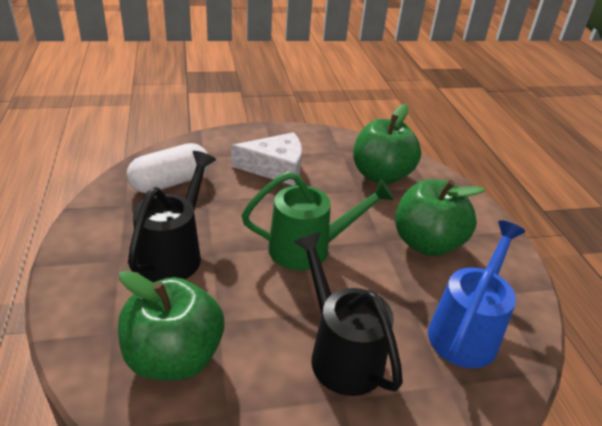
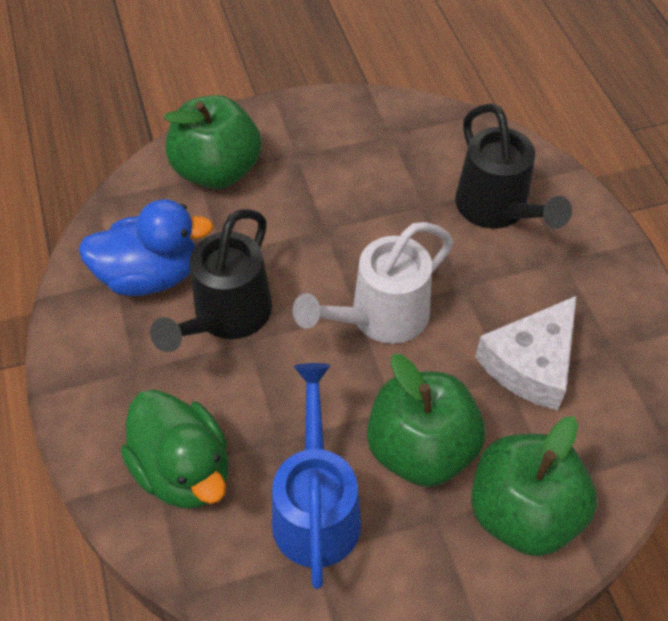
blue duck: 0 -> 1
green duck: 0 -> 1
green watering can: 1 -> 0
white capsule: 1 -> 0
white watering can: 0 -> 1

